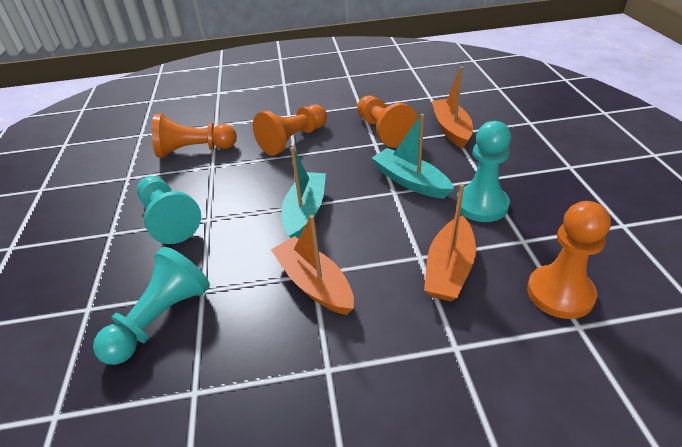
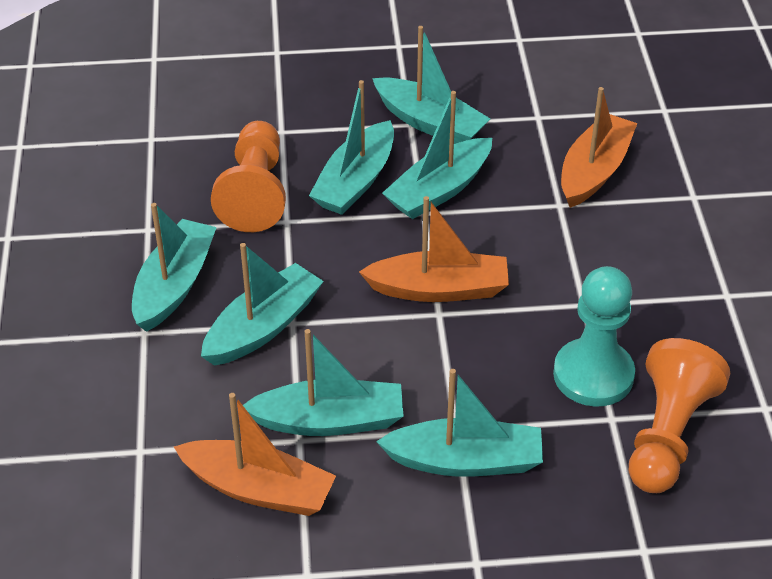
orange pawn: 4 -> 2
turquoise boat: 2 -> 7
turquoise pawn: 3 -> 1

